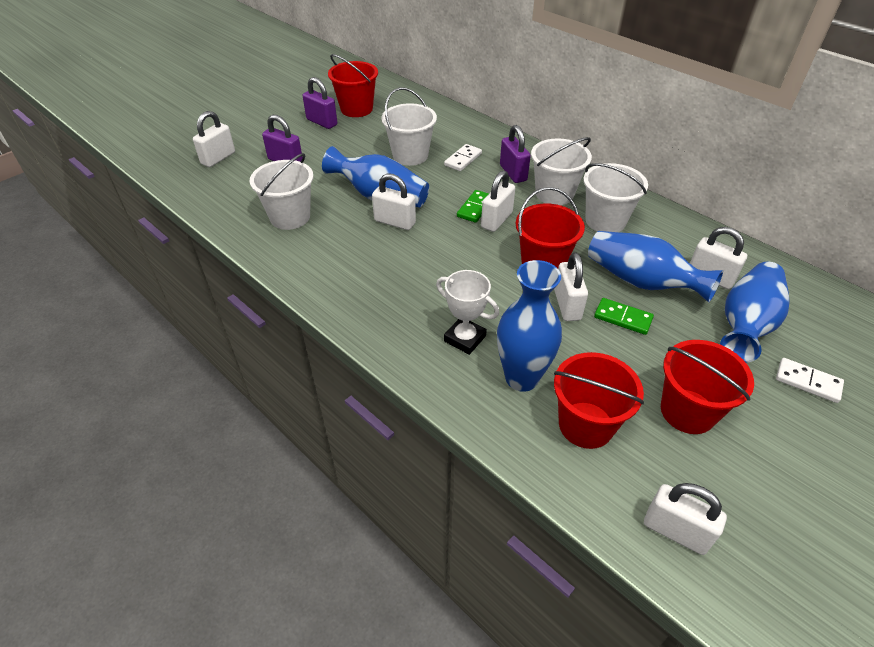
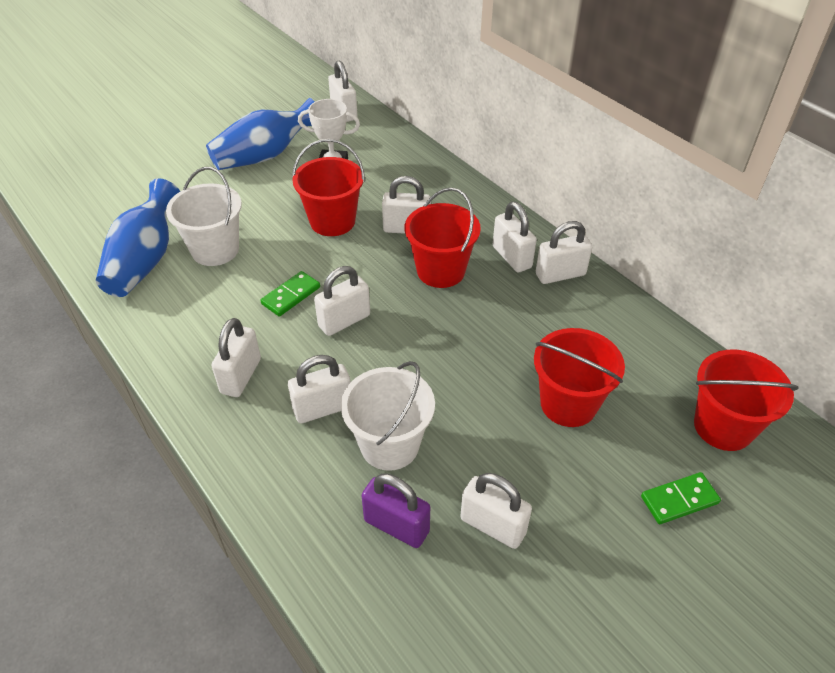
blue vase: 4 -> 2
purple padlock: 3 -> 1
white bucket: 4 -> 2
white domino: 2 -> 0
white padlock: 6 -> 8

